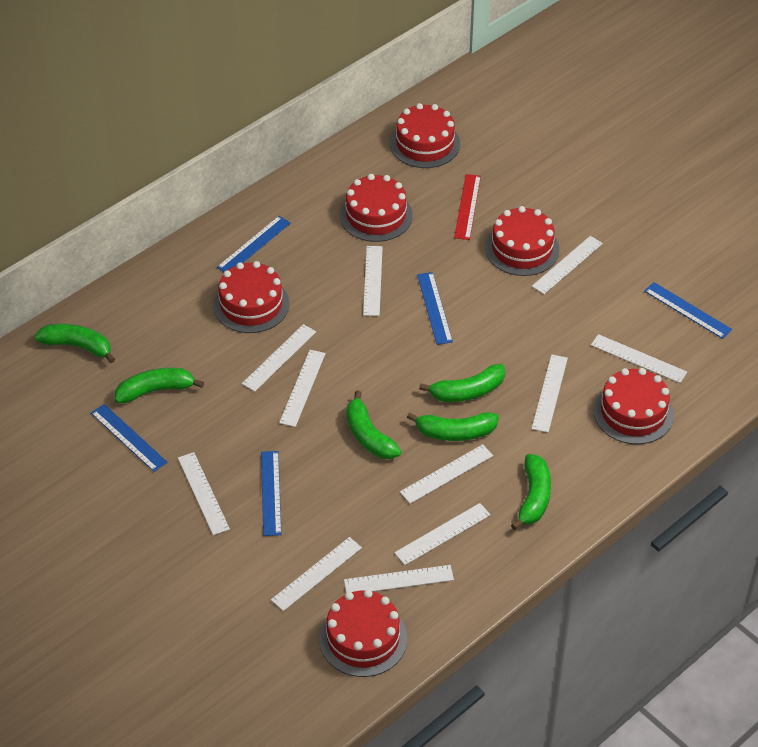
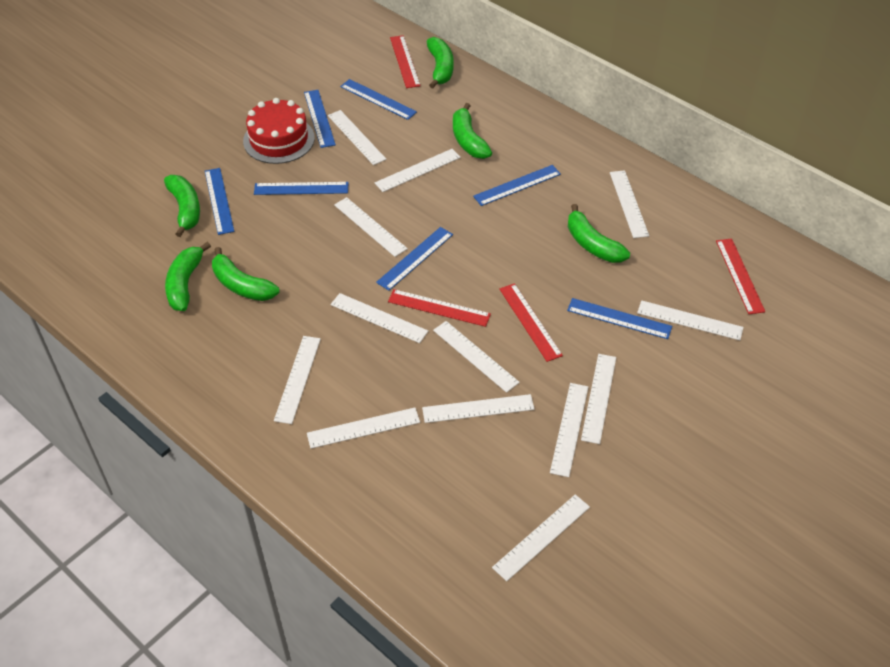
blue ruler: 5 -> 7
red cake: 6 -> 1
red ruler: 1 -> 4
white ruler: 11 -> 13

